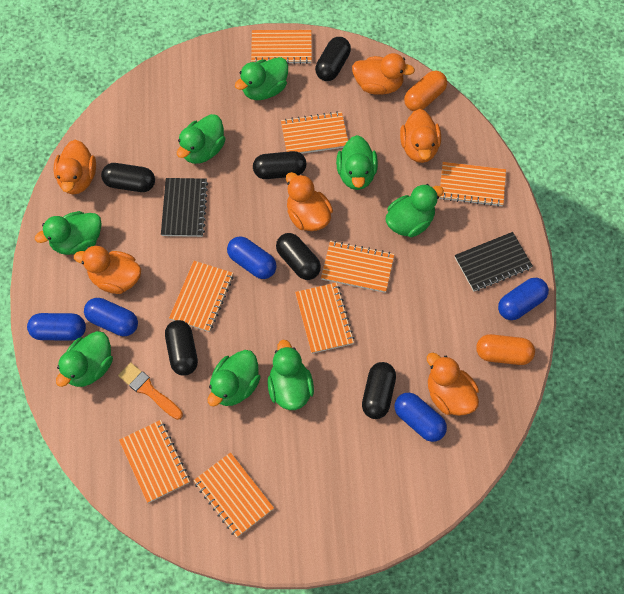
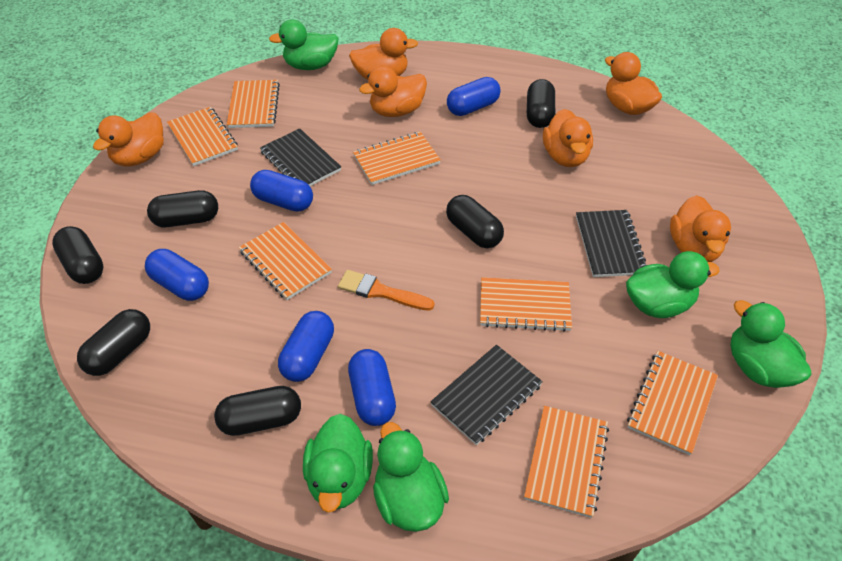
black notebook: 2 -> 3
green duck: 8 -> 5
orange capsule: 2 -> 0
orange notebook: 8 -> 7

